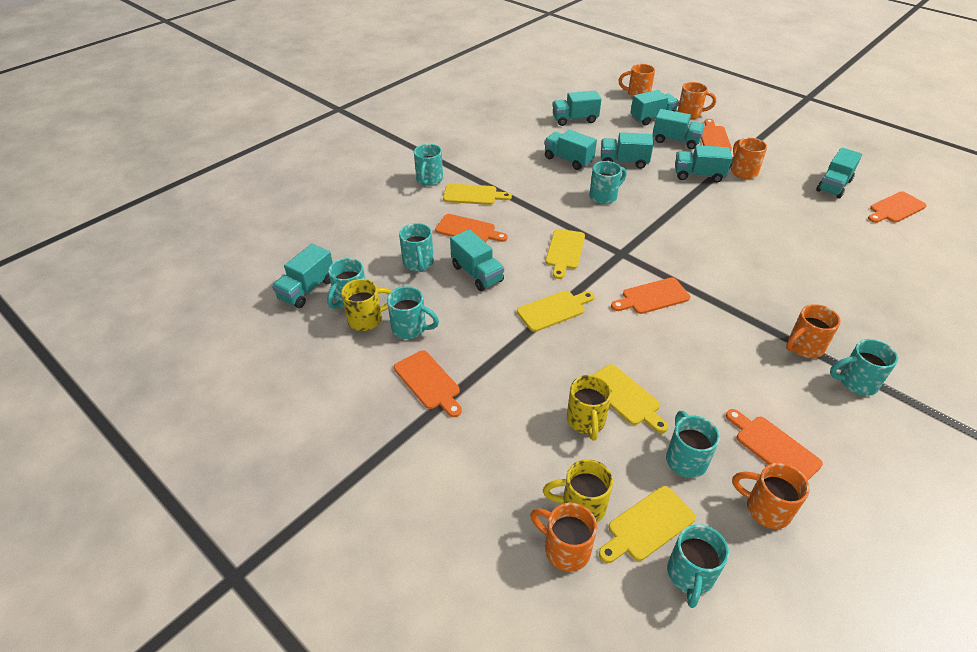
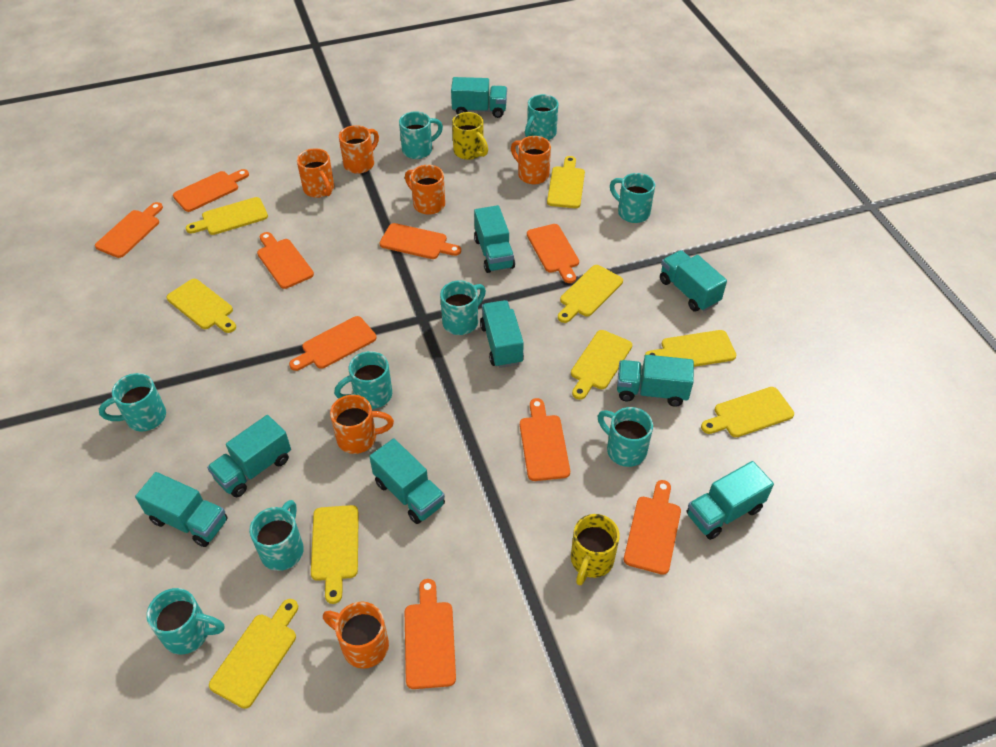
orange cutting board: 6 -> 9
turquoise mug: 8 -> 9
yellow cutting board: 5 -> 9
yellow mug: 3 -> 2

